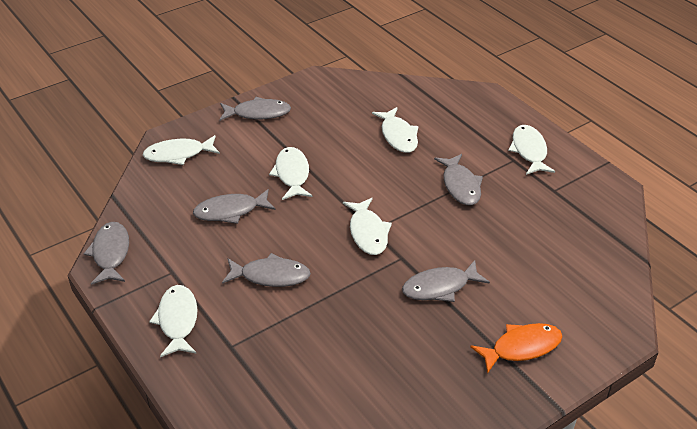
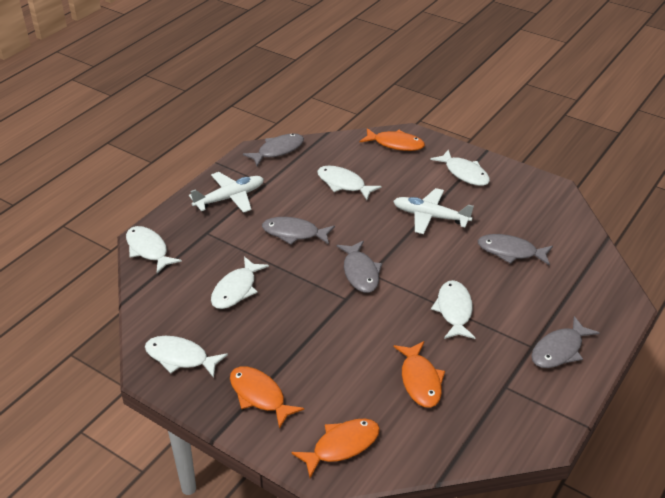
grey fish: 6 -> 5
orange fish: 1 -> 4
white plane: 0 -> 2

